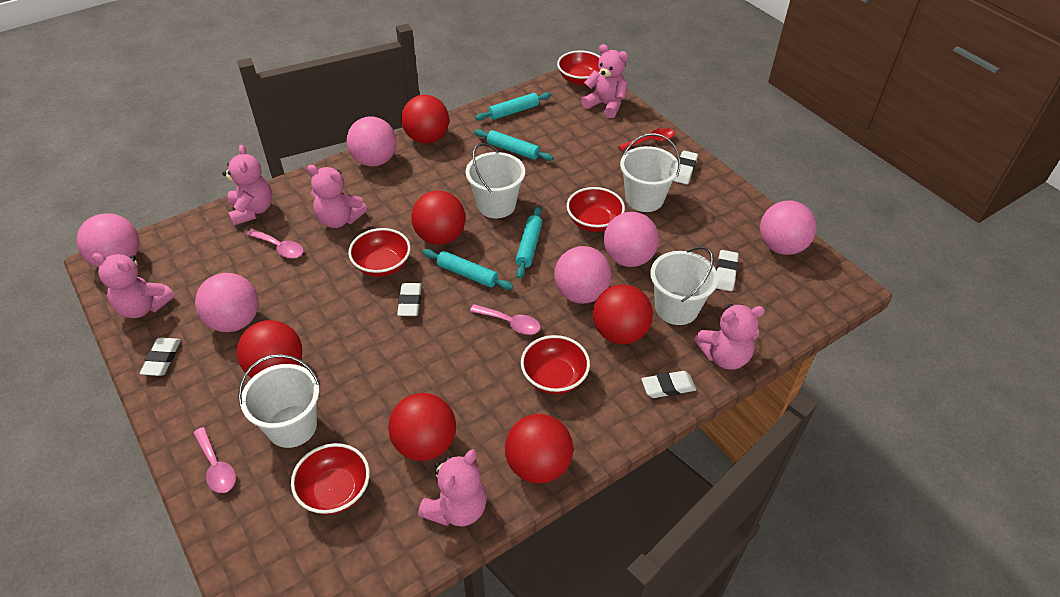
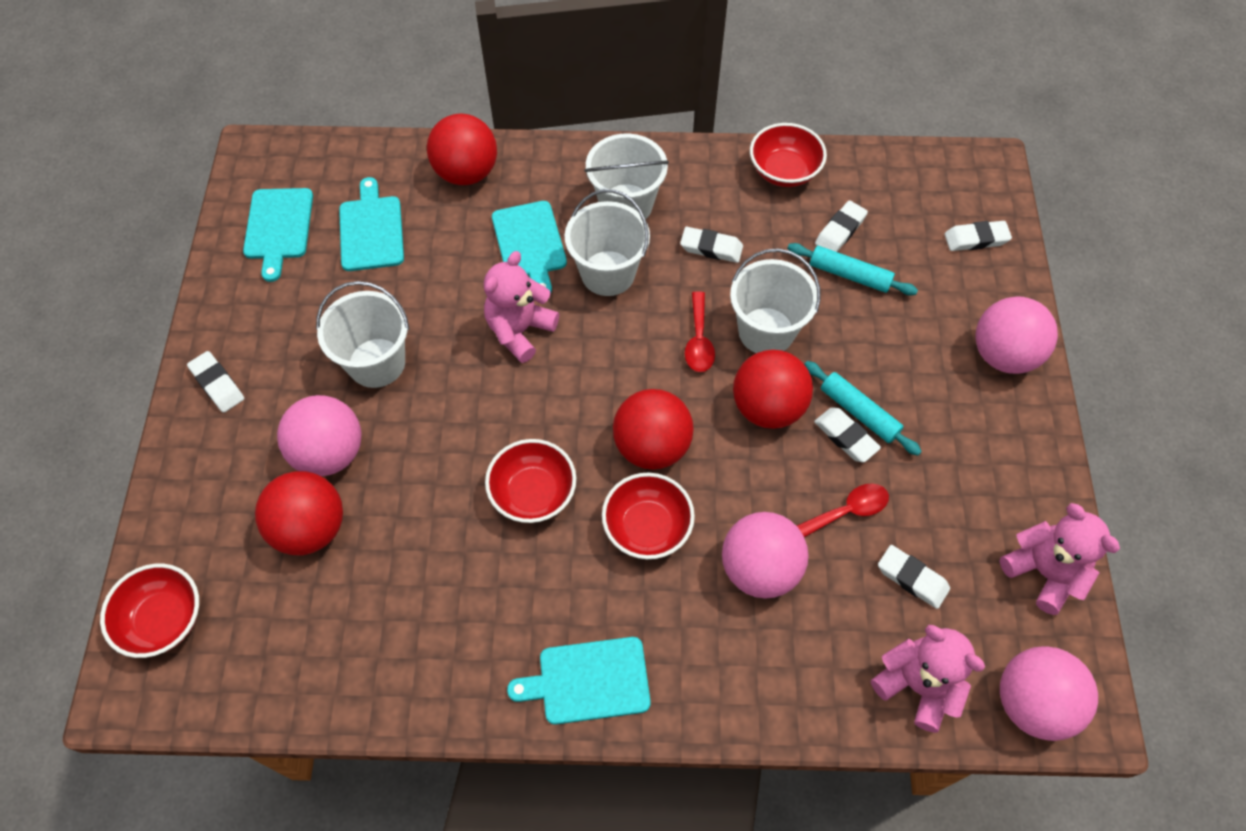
pink ball: 6 -> 4
pink spoon: 3 -> 0
pink teddy bear: 6 -> 3
red ball: 6 -> 4
red bowl: 5 -> 4
red spoon: 1 -> 2
turquoise cutting board: 0 -> 4
turquoise rolling pin: 4 -> 2
white eraser: 5 -> 6

